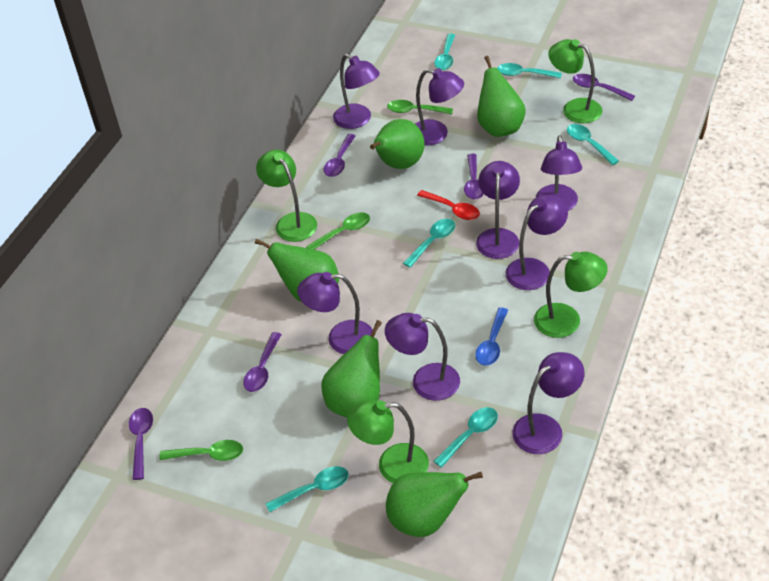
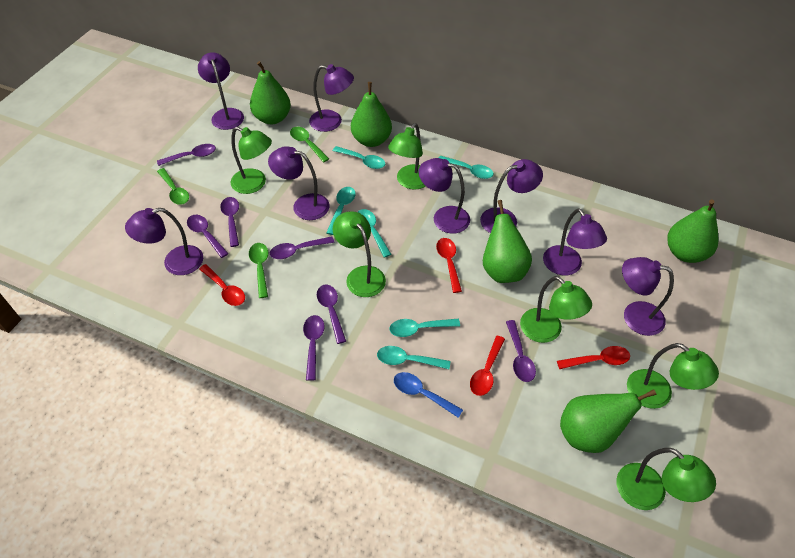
green lamp: 4 -> 6
purple spoon: 5 -> 7
red spoon: 1 -> 4

